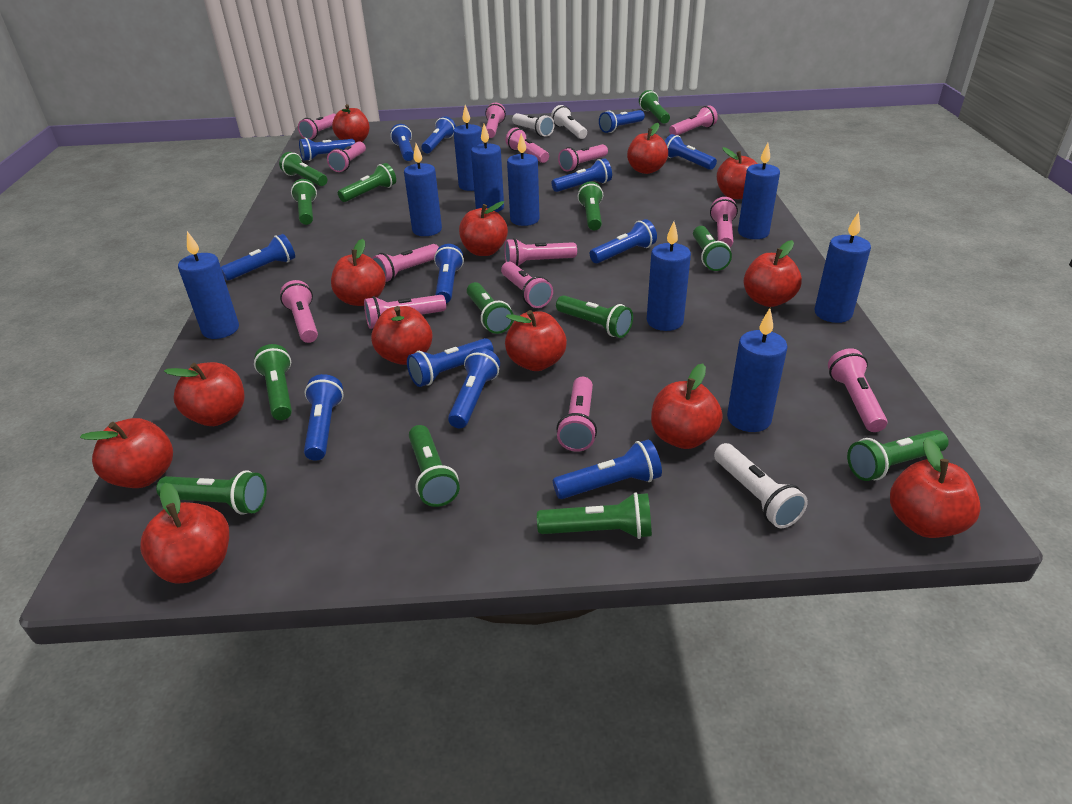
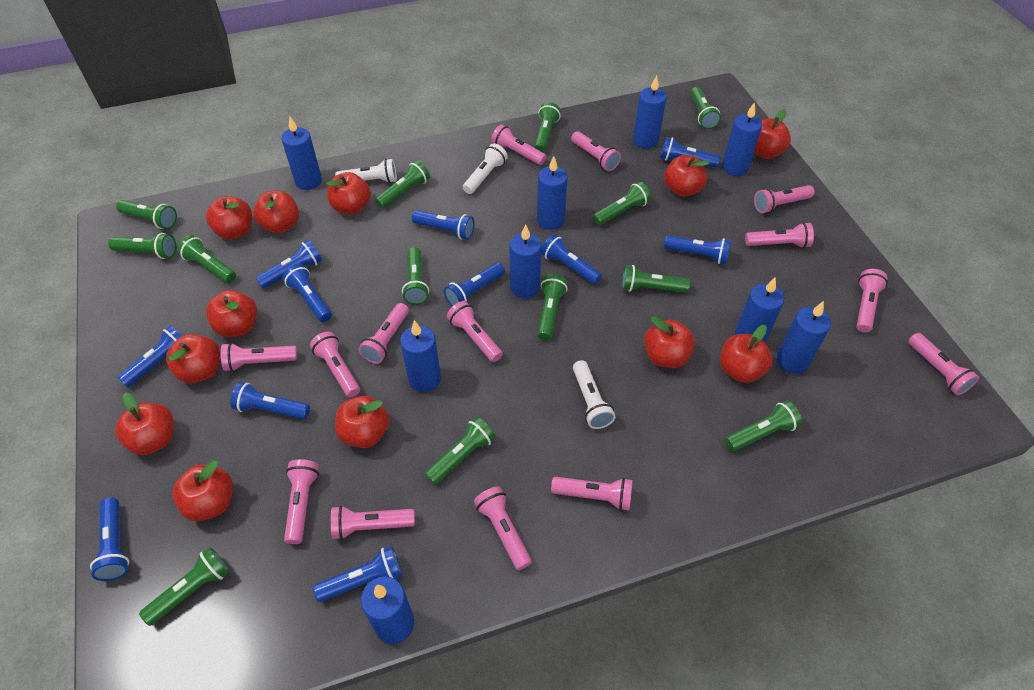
blue flashlight: 13 -> 11
red apple: 13 -> 12

